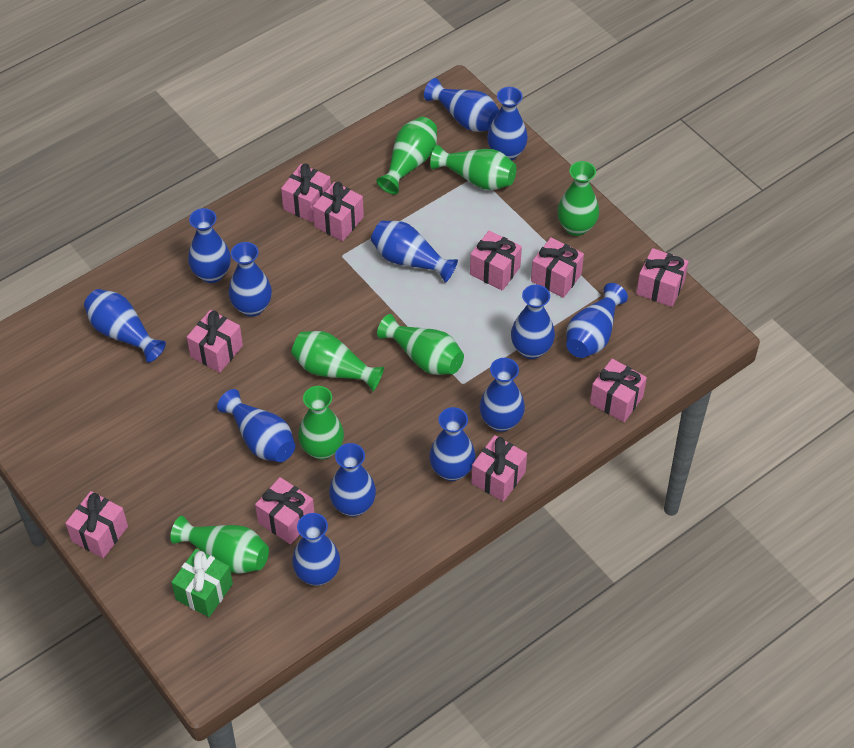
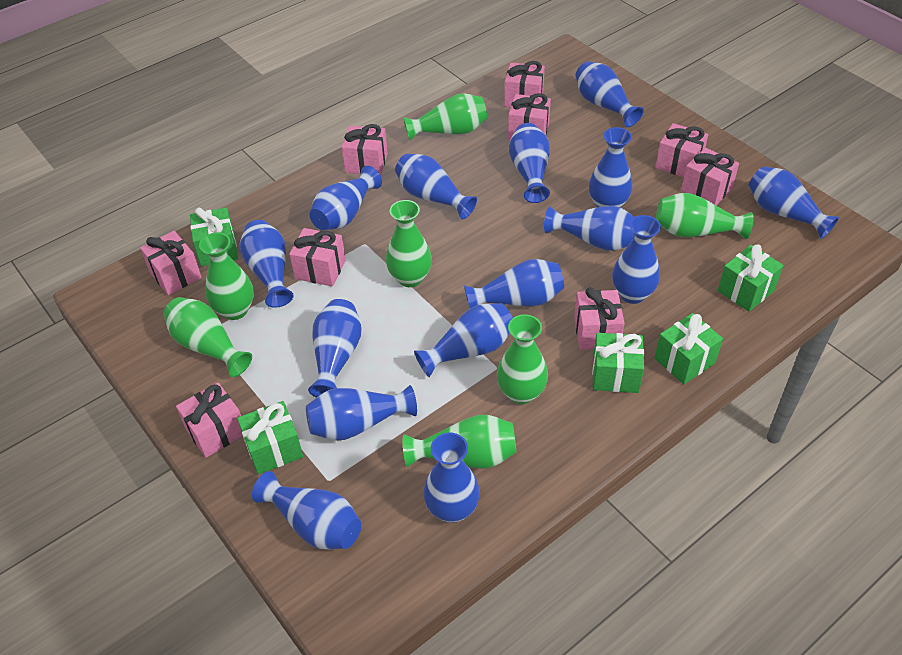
blue vase: 13 -> 15
green gift: 1 -> 5
pink gift: 10 -> 9

